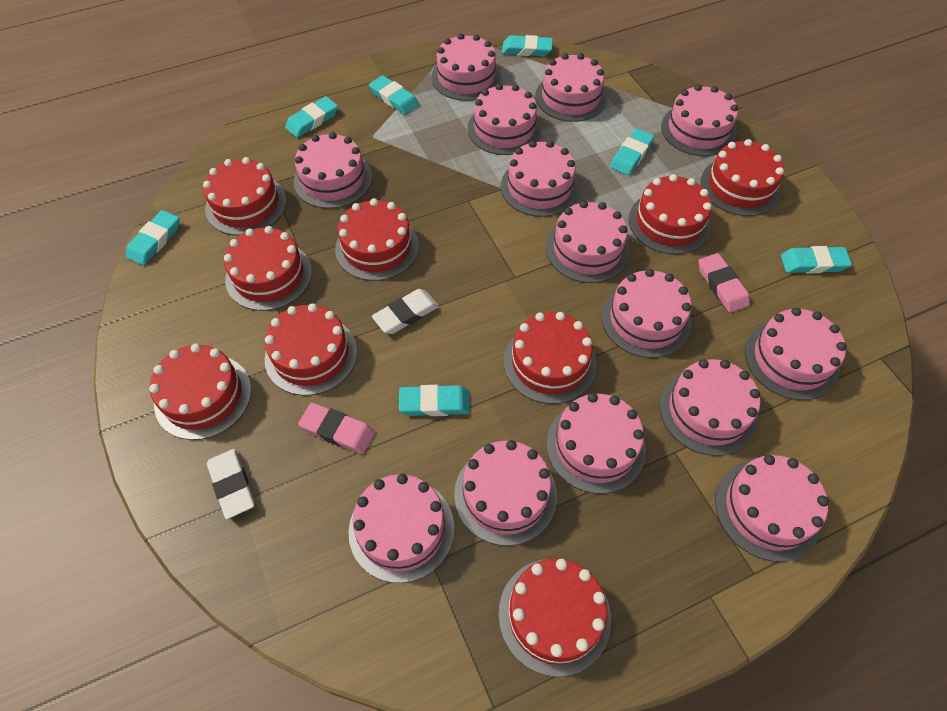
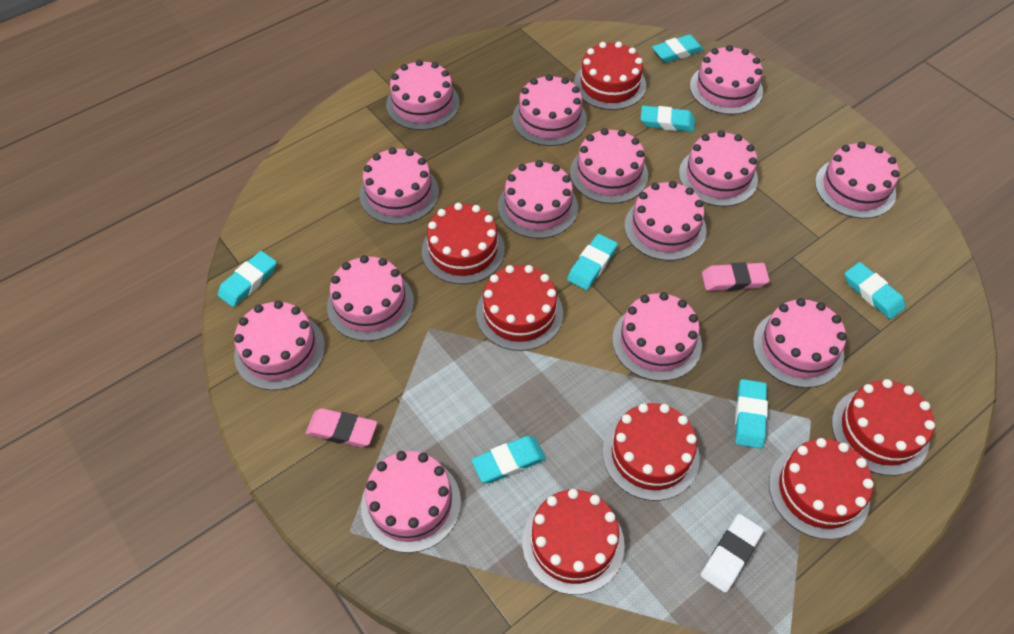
red cake: 9 -> 7
white eraser: 2 -> 1

